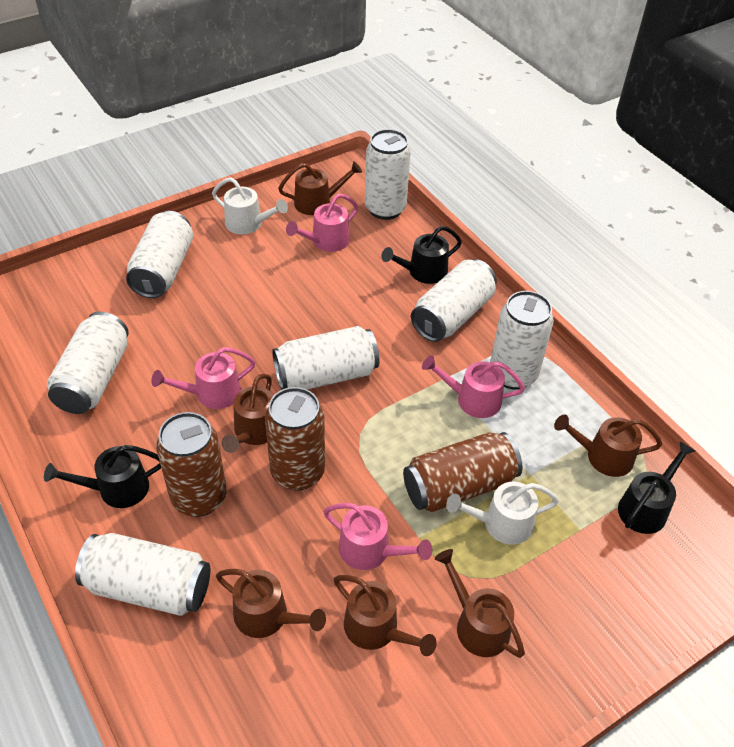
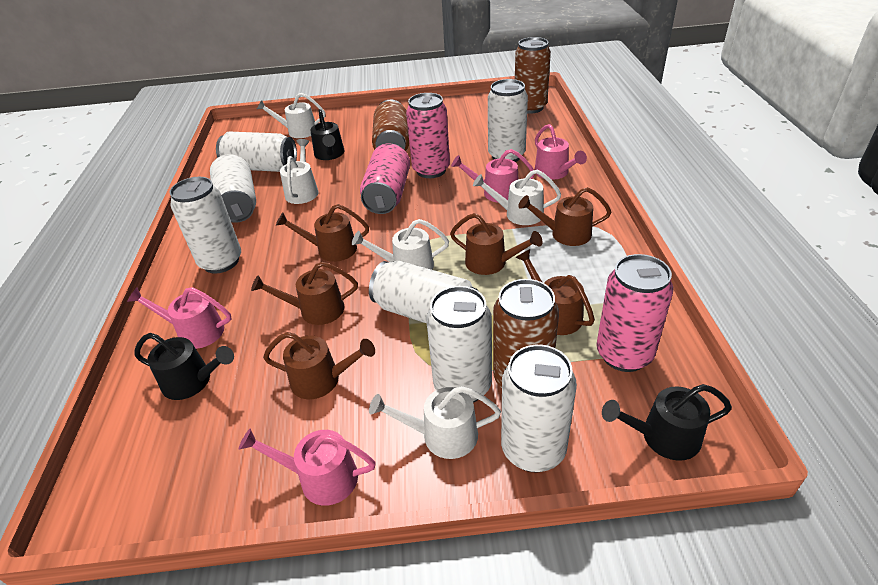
pink can: 0 -> 3
white watering can: 2 -> 5

